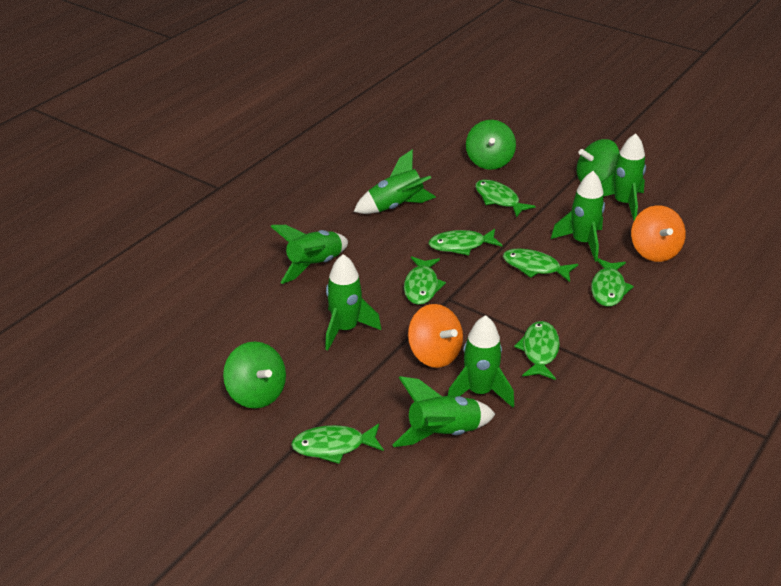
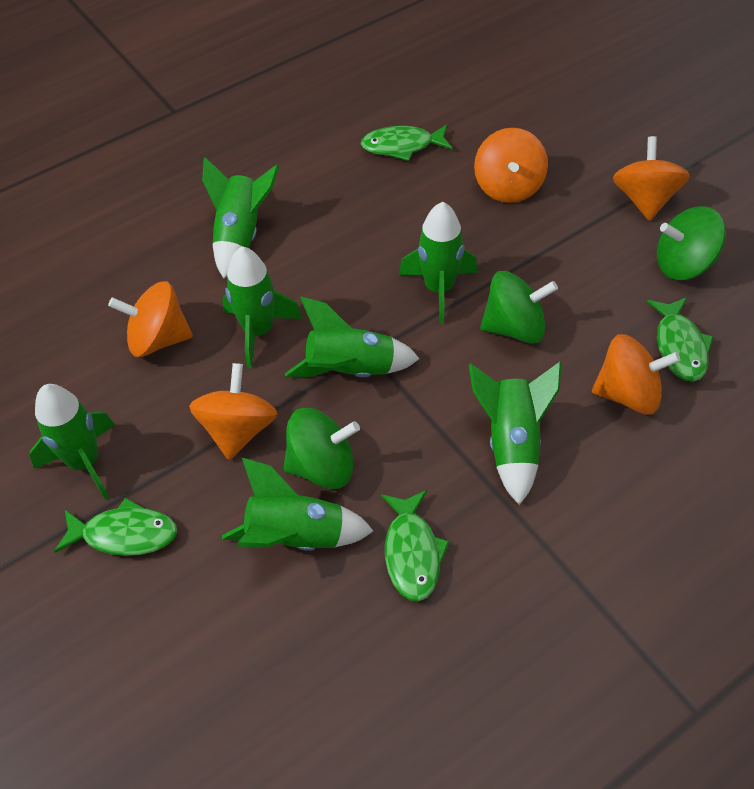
green fish: 7 -> 4
orange spinning top: 2 -> 5

